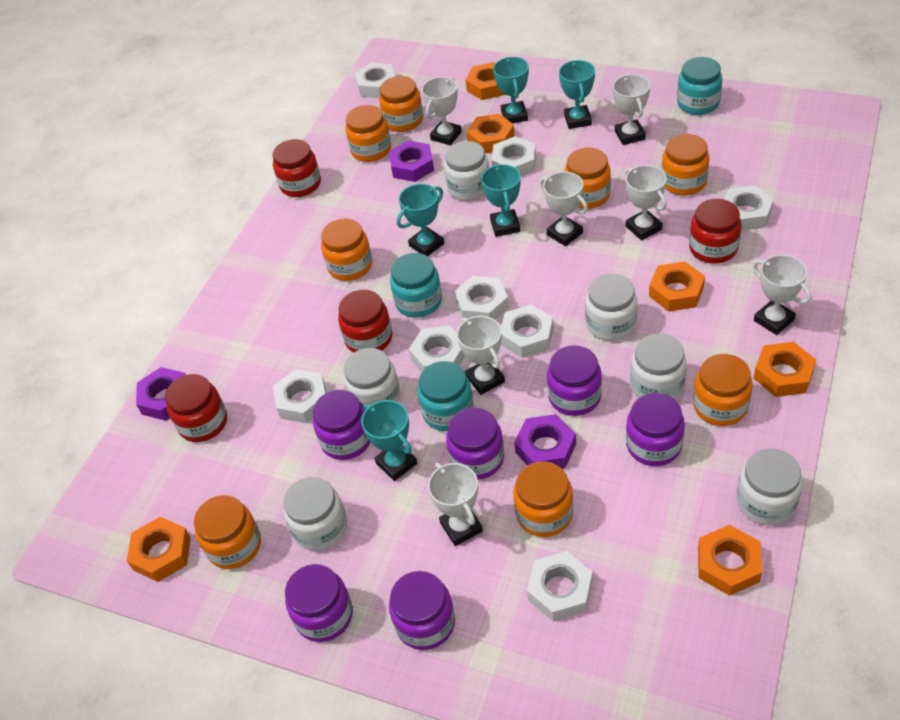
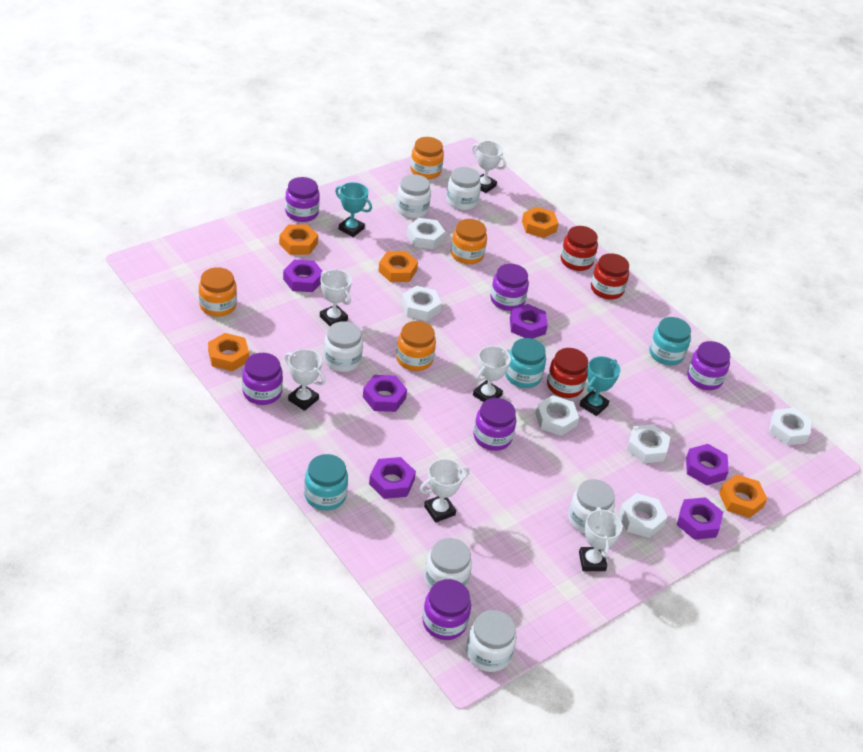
orange jar: 8 -> 4
orange nut: 6 -> 5
purple nut: 3 -> 6
red jar: 4 -> 3
turquoise trophy: 5 -> 2
white nut: 8 -> 6
white trophy: 7 -> 6

